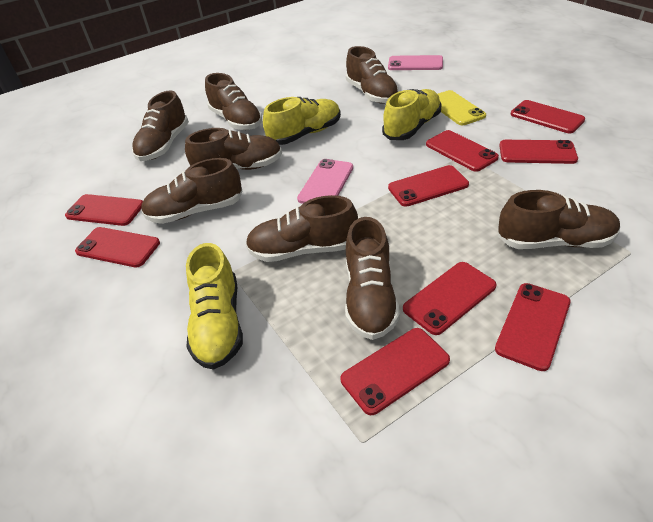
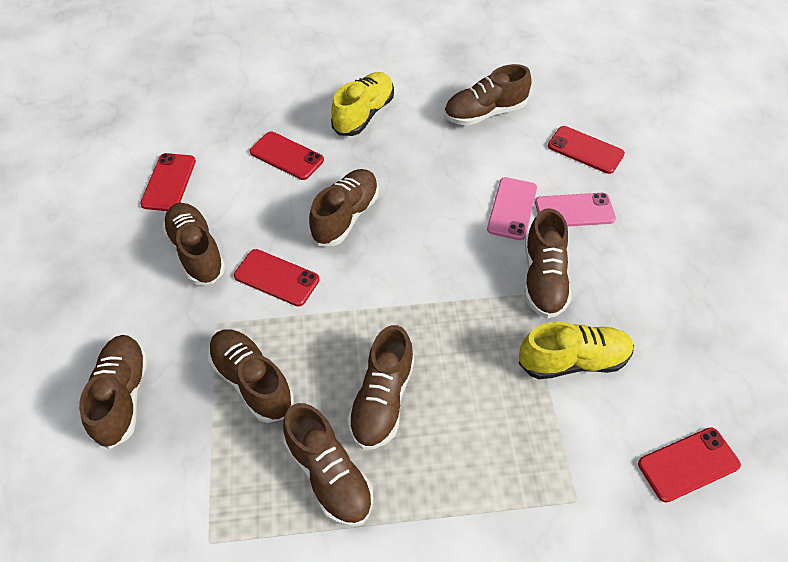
red phone: 9 -> 5
yellow phone: 1 -> 0
yellow shoe: 3 -> 2

